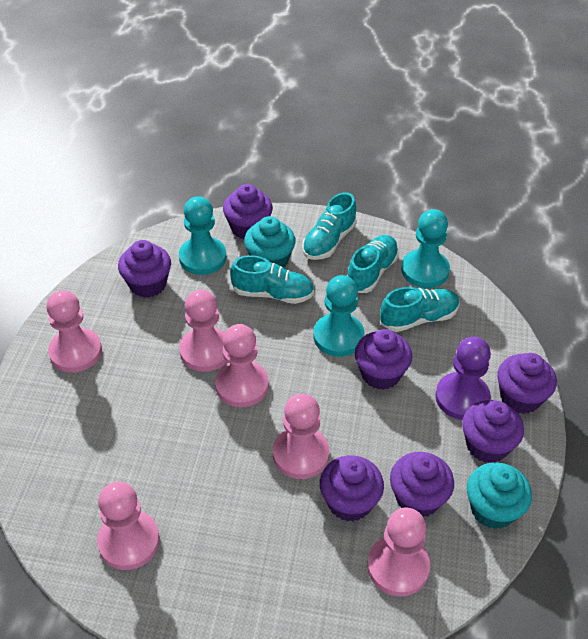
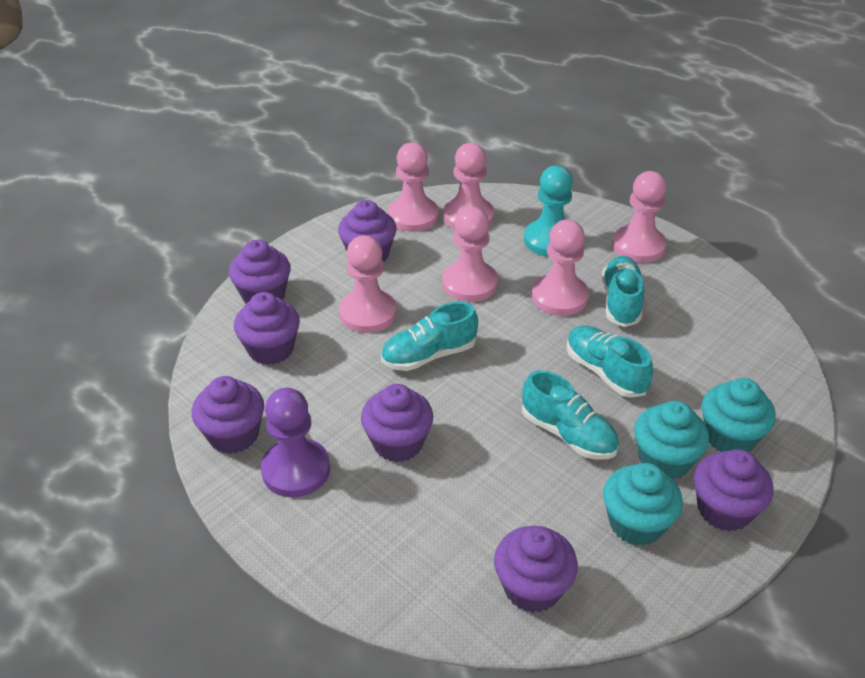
turquoise cupcake: 2 -> 3
turquoise pawn: 3 -> 1

